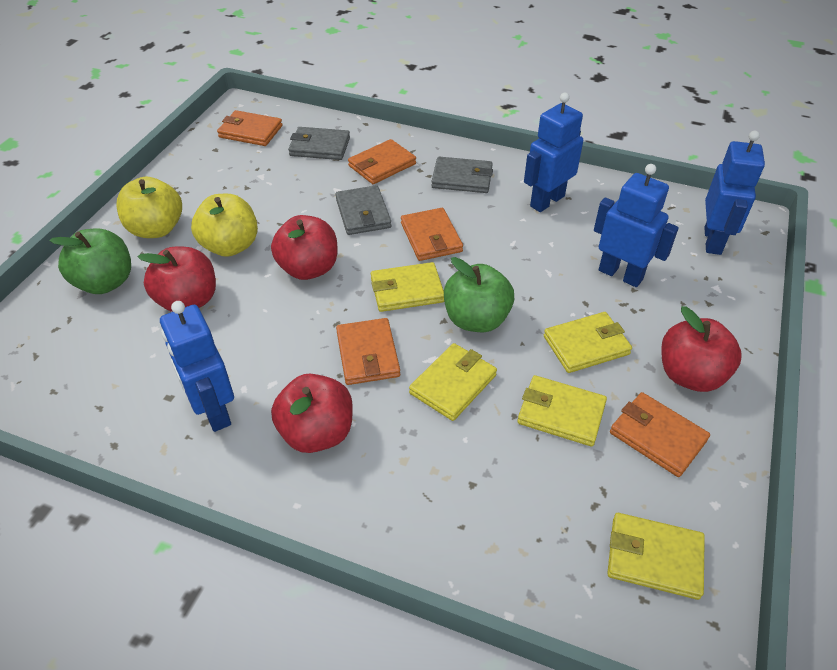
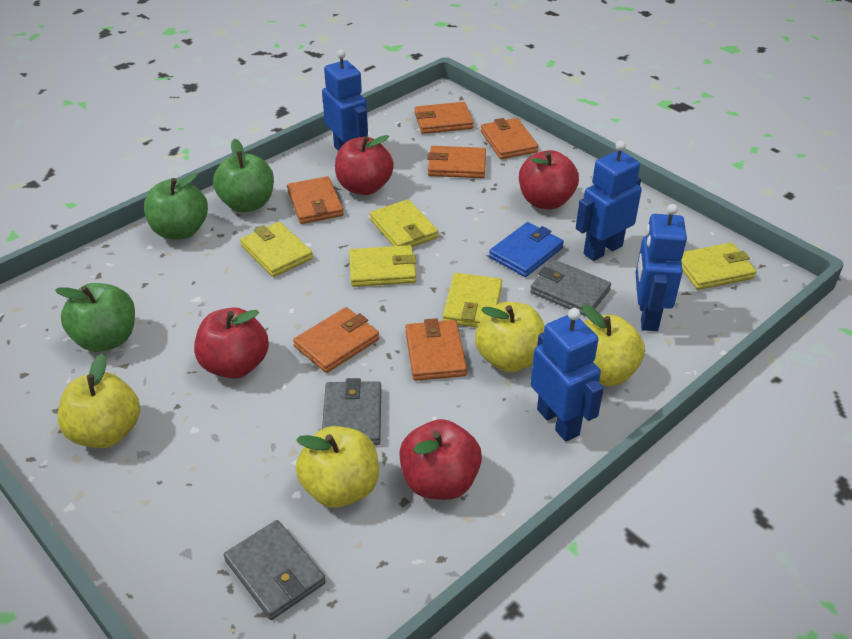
blue wallet: 0 -> 1
green apple: 2 -> 3
orange wallet: 5 -> 6
yellow apple: 2 -> 4

